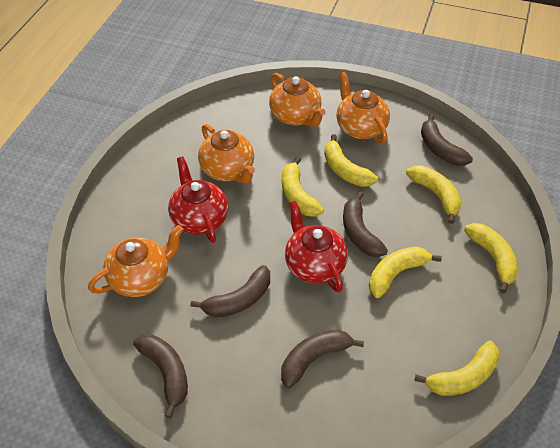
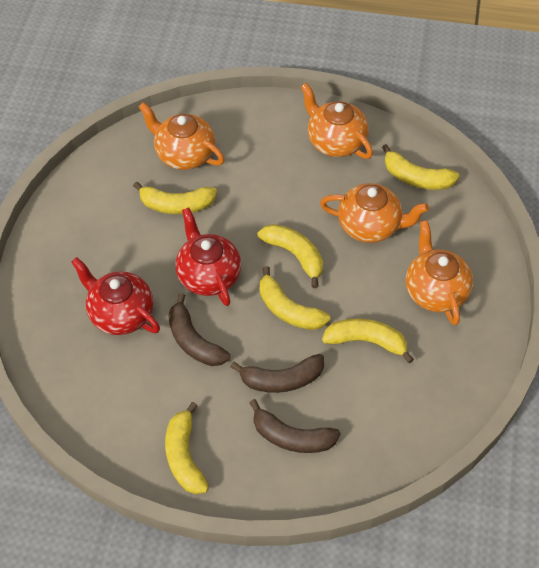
brown banana: 5 -> 3

